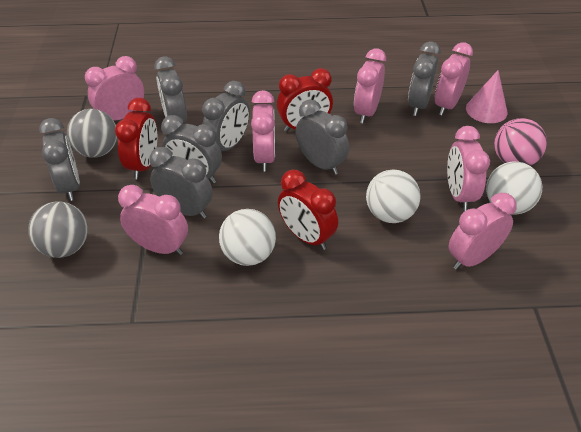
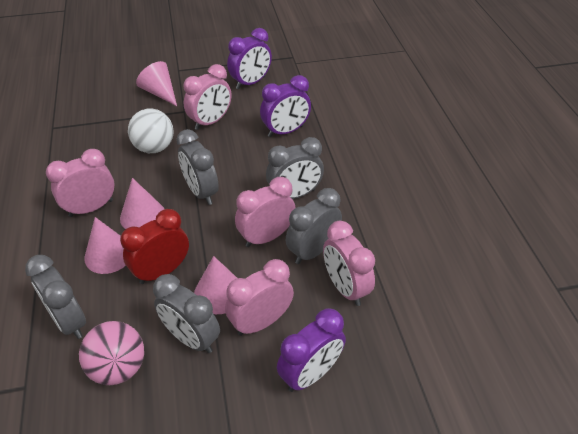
grey ball: 2 -> 0
grey clock: 7 -> 5
pink clock: 7 -> 5
pink cone: 1 -> 4
purple clock: 0 -> 3
red clock: 3 -> 1
white ball: 3 -> 1

